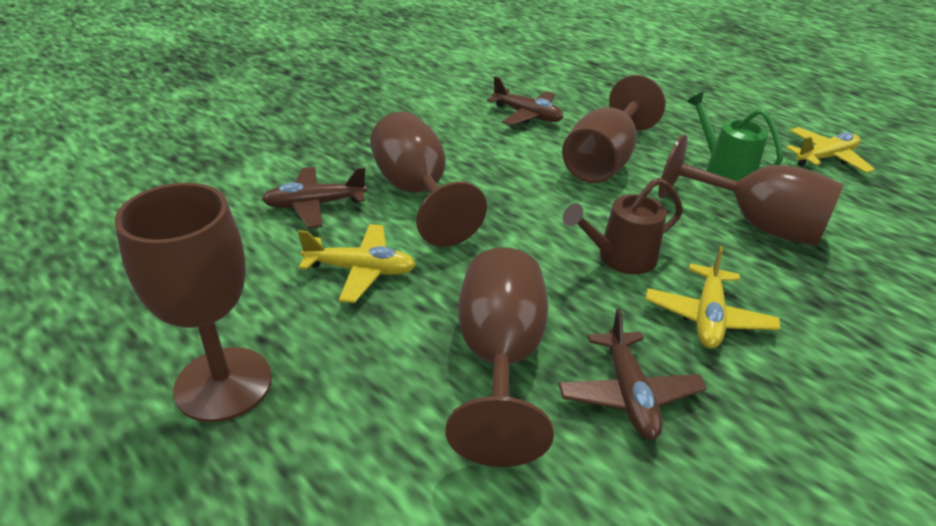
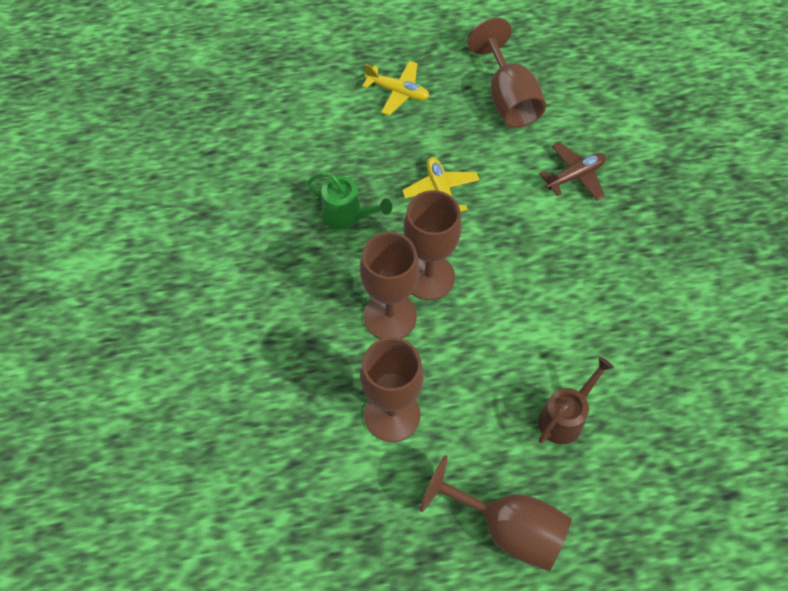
brown plane: 3 -> 1
yellow plane: 3 -> 2

